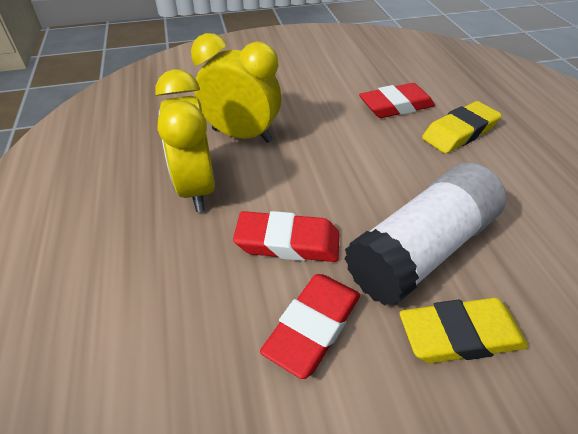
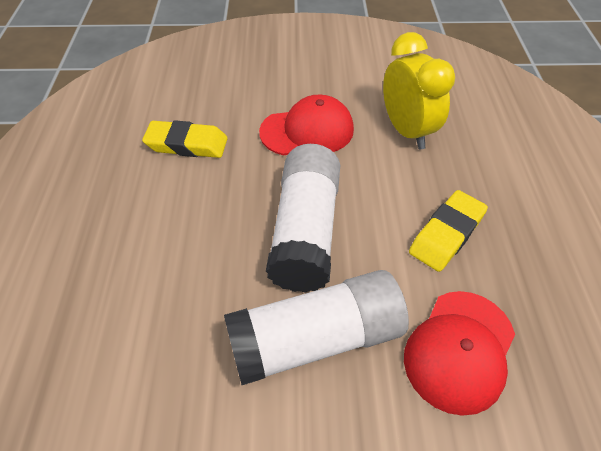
red cap: 0 -> 2
red eraser: 3 -> 0
white glue stick: 1 -> 2
yellow clock: 2 -> 1

